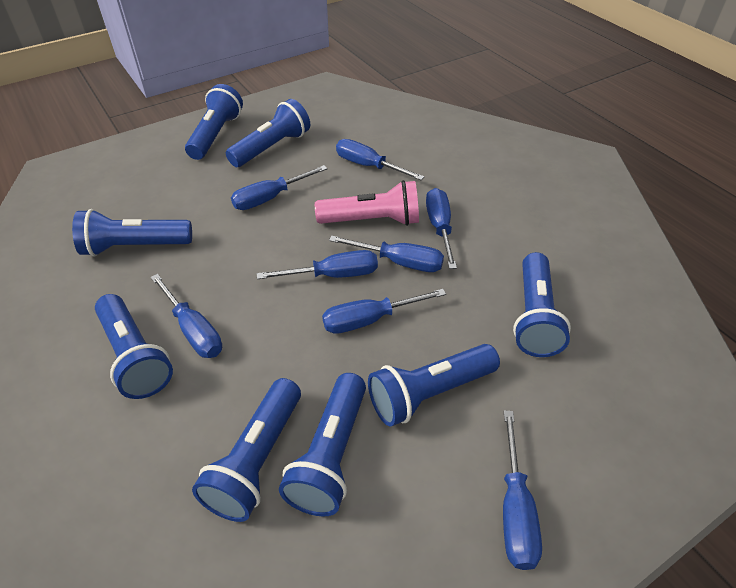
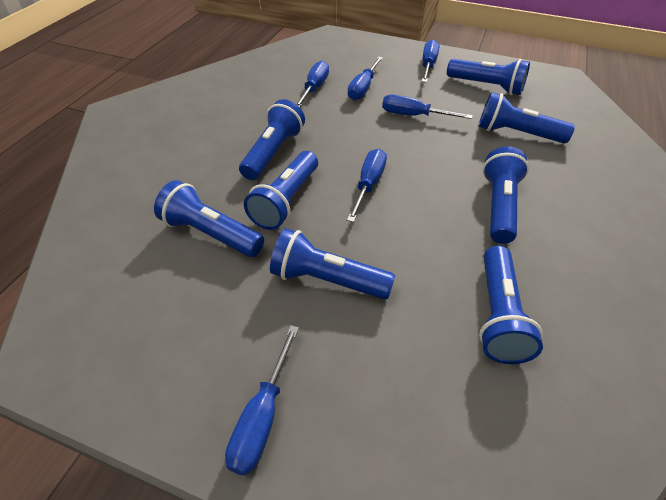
blue screwdriver: 8 -> 6
pink flashlight: 1 -> 0

